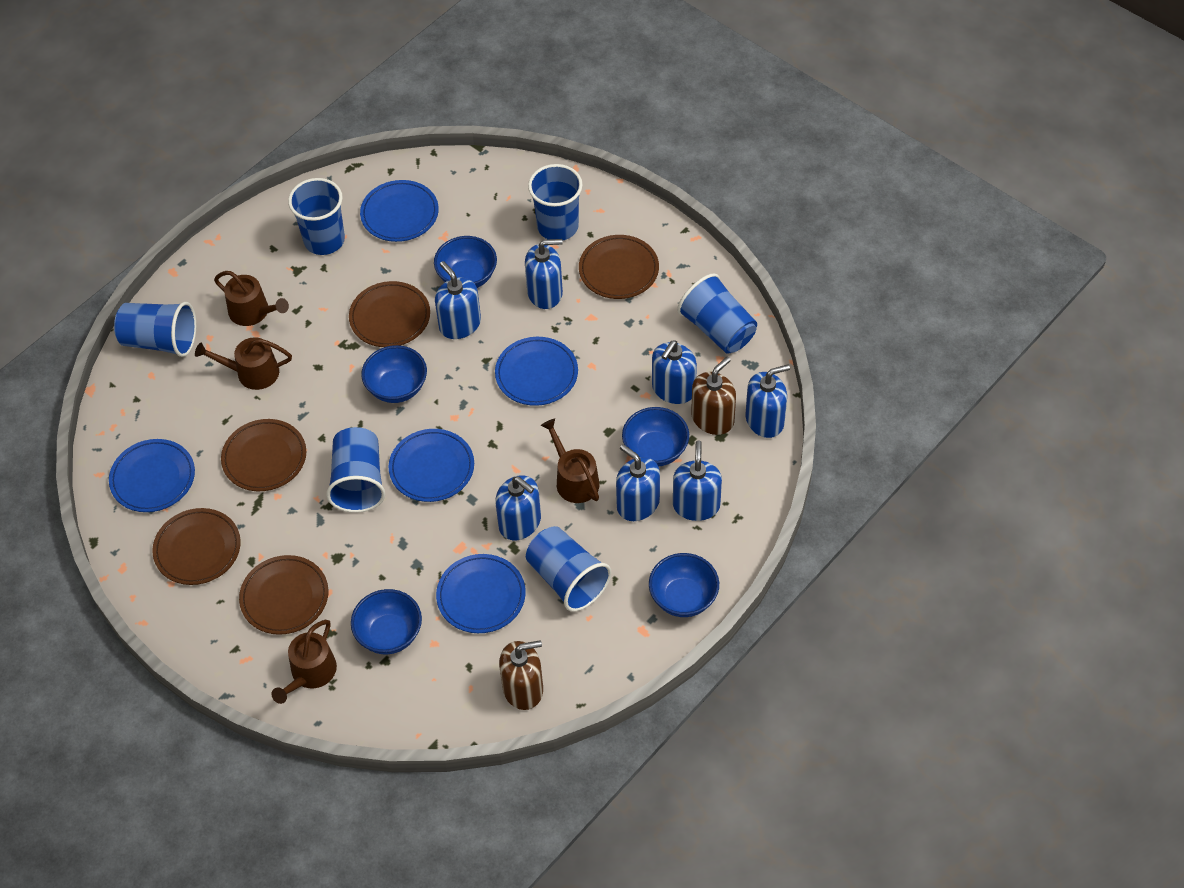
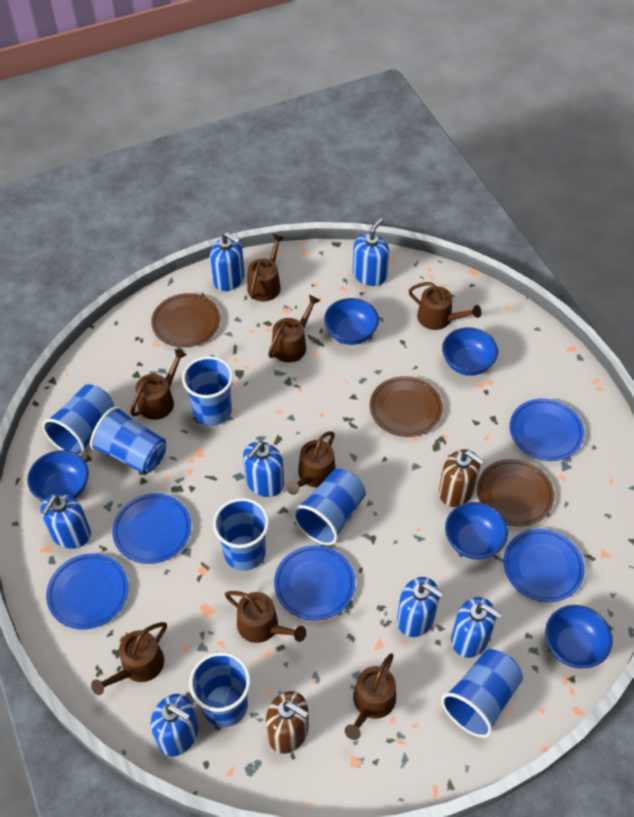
blue cup: 6 -> 7
brown plate: 5 -> 3
brown watering can: 4 -> 8

